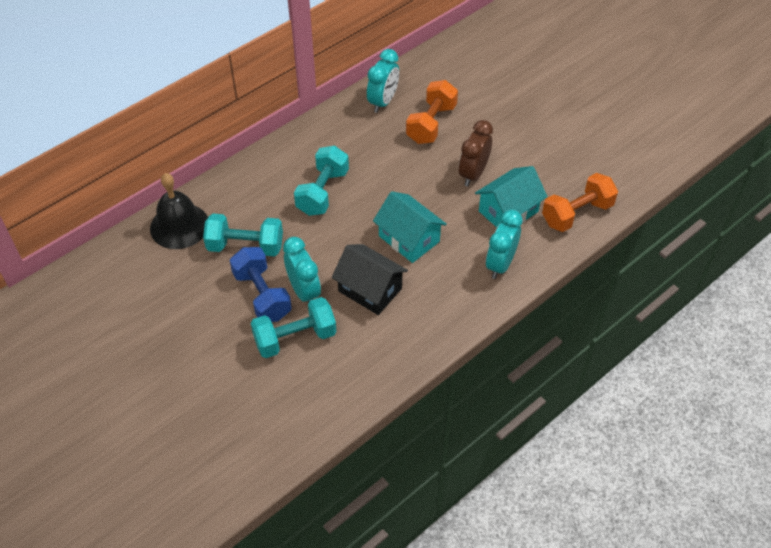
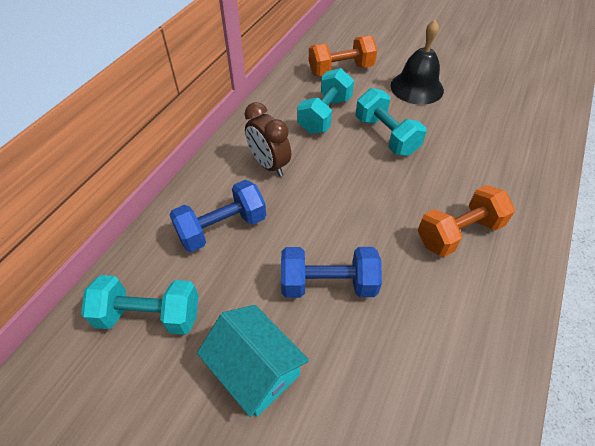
black house: 1 -> 0
blue dumbbell: 1 -> 2
turquoise clock: 3 -> 0
turquoise house: 2 -> 1

